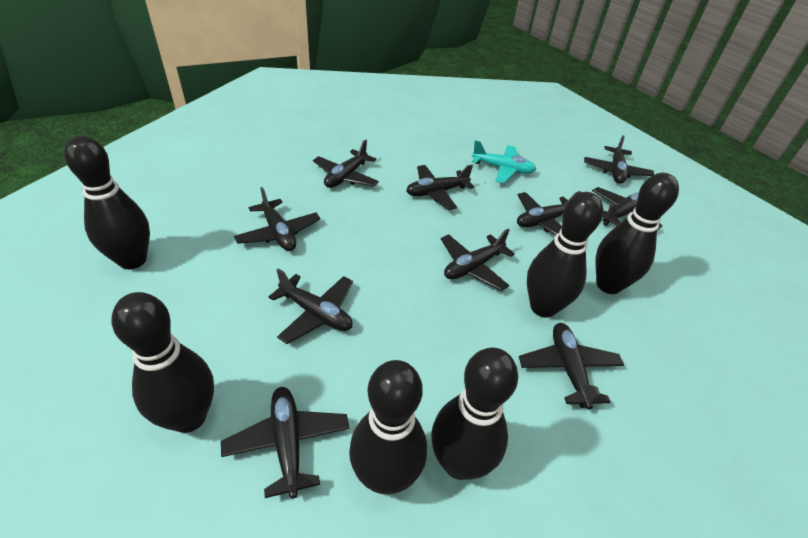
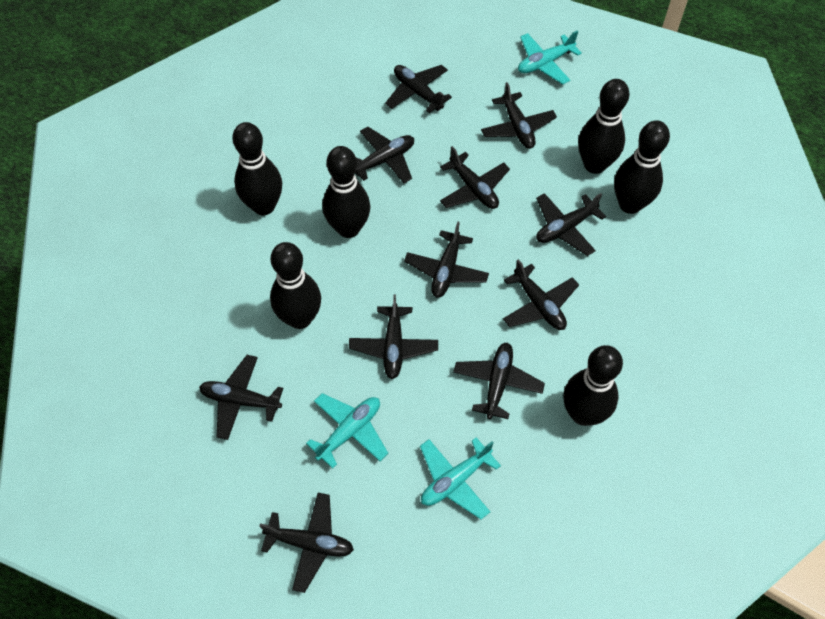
black plane: 10 -> 11
turquoise plane: 1 -> 3

